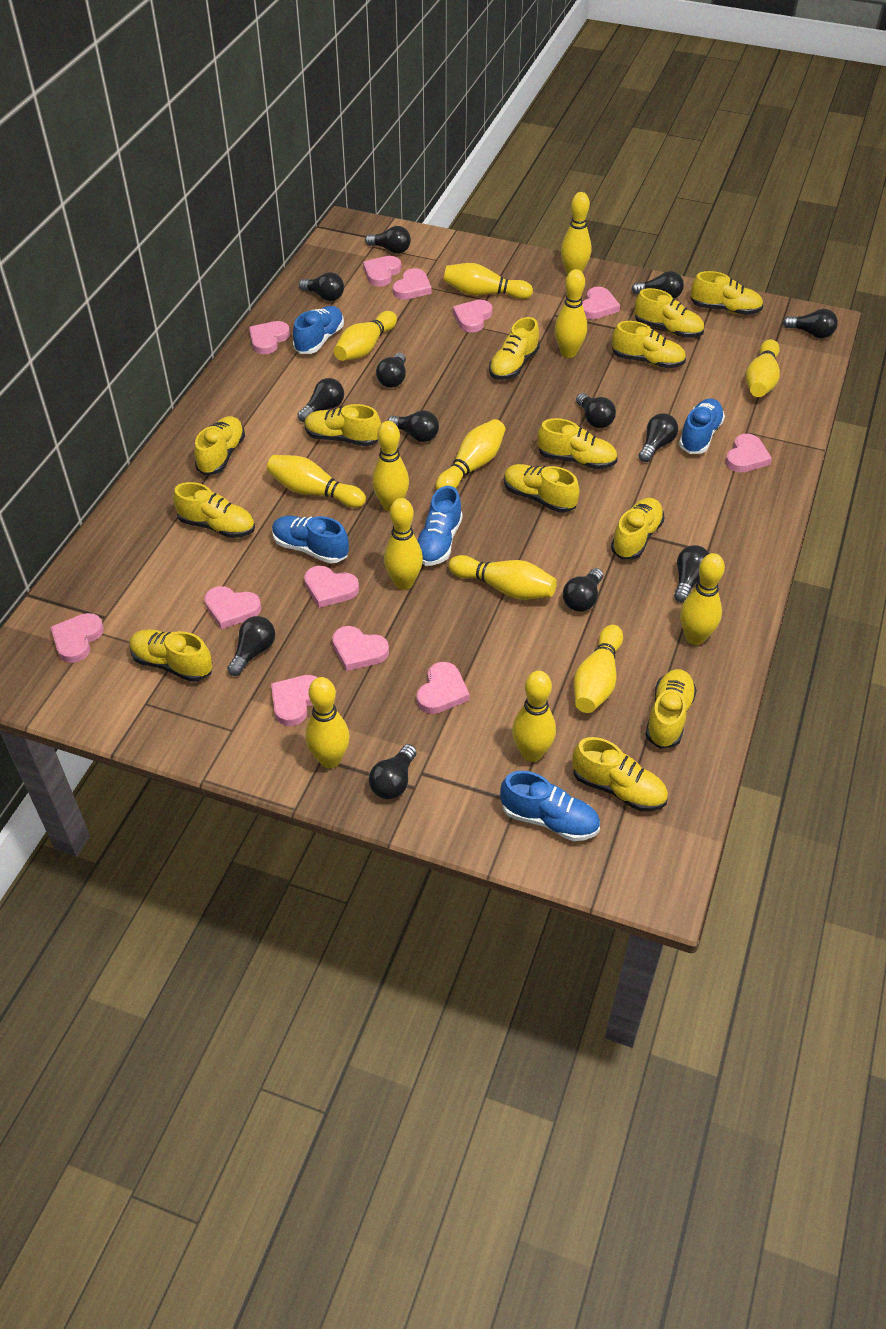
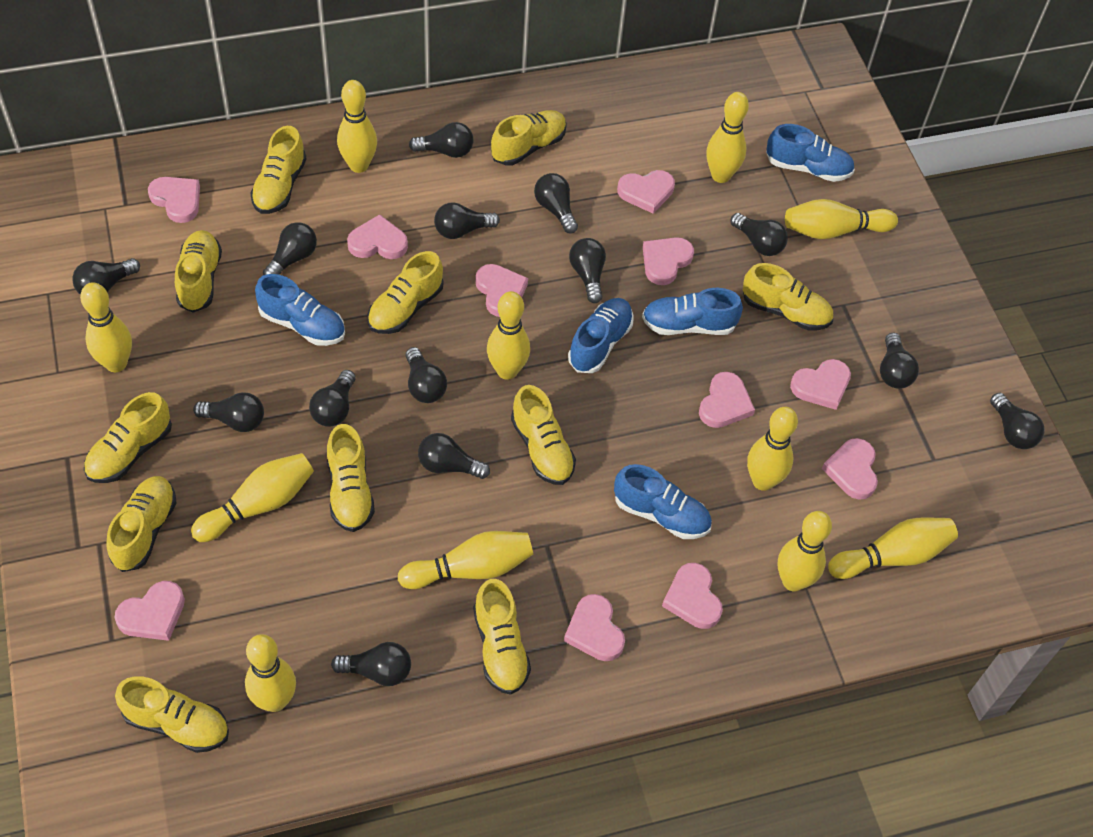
black light bulb: 13 -> 14
pink heart: 12 -> 11
yellow bowling pin: 14 -> 11
yellow shoe: 13 -> 11

